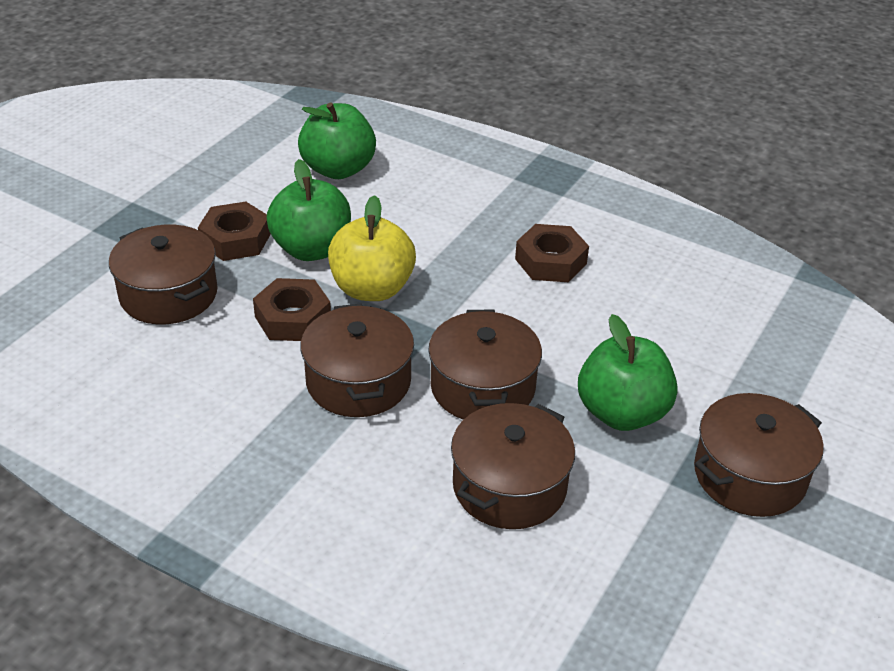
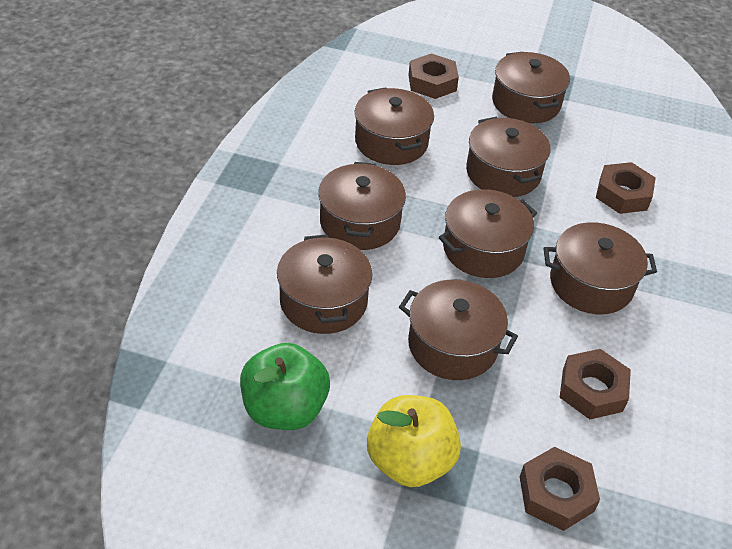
brown nut: 3 -> 4
brown pot: 5 -> 8
green apple: 3 -> 1

